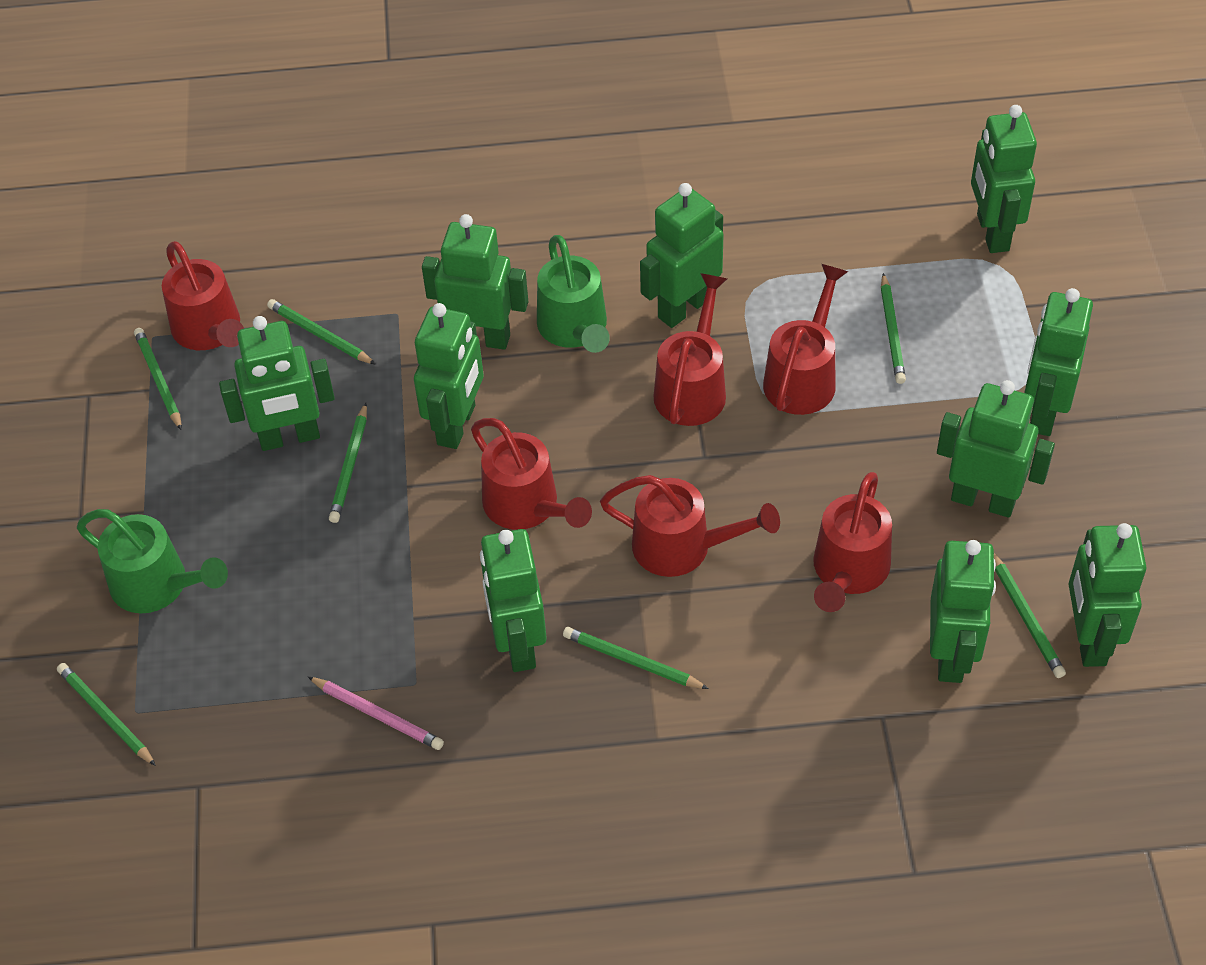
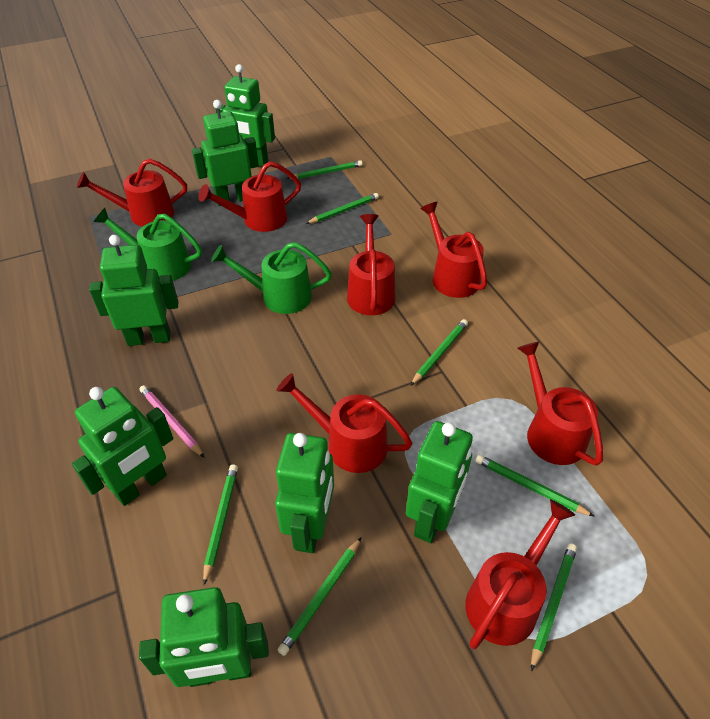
green robot: 10 -> 7
red watering can: 6 -> 7

